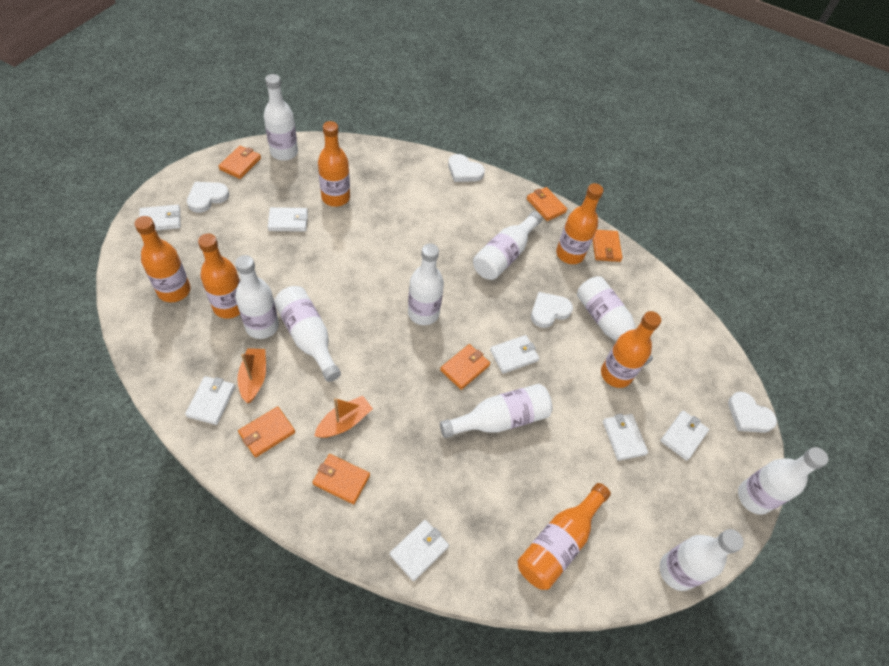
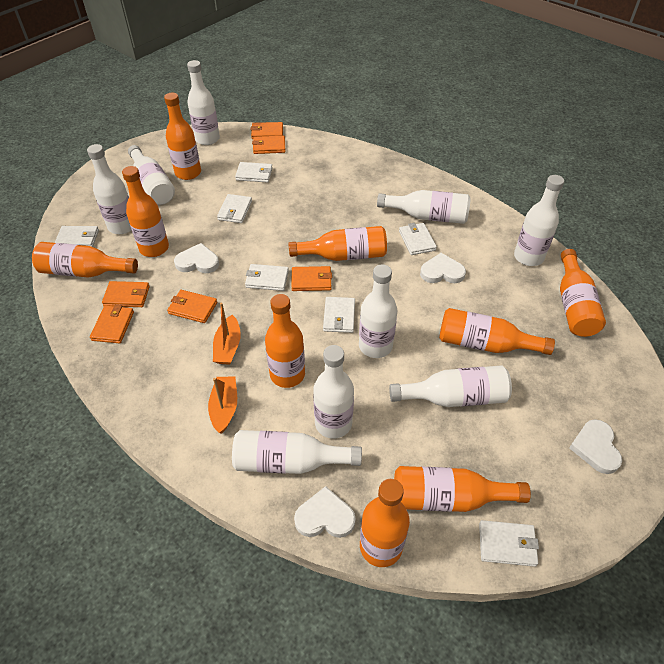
orange bottle: 6 -> 9

